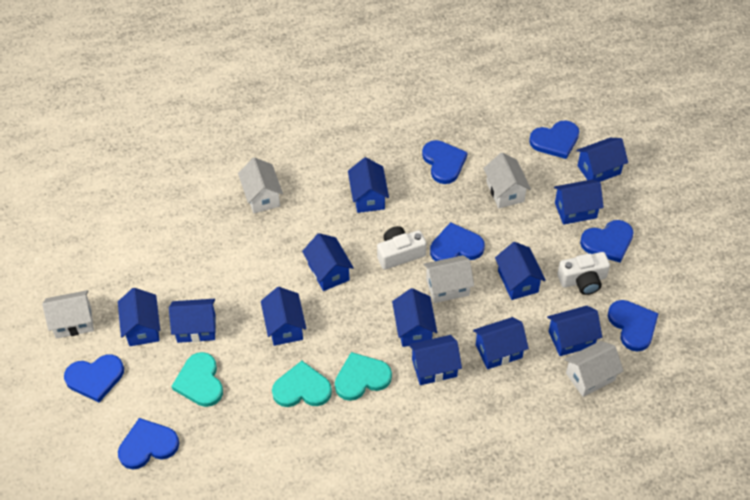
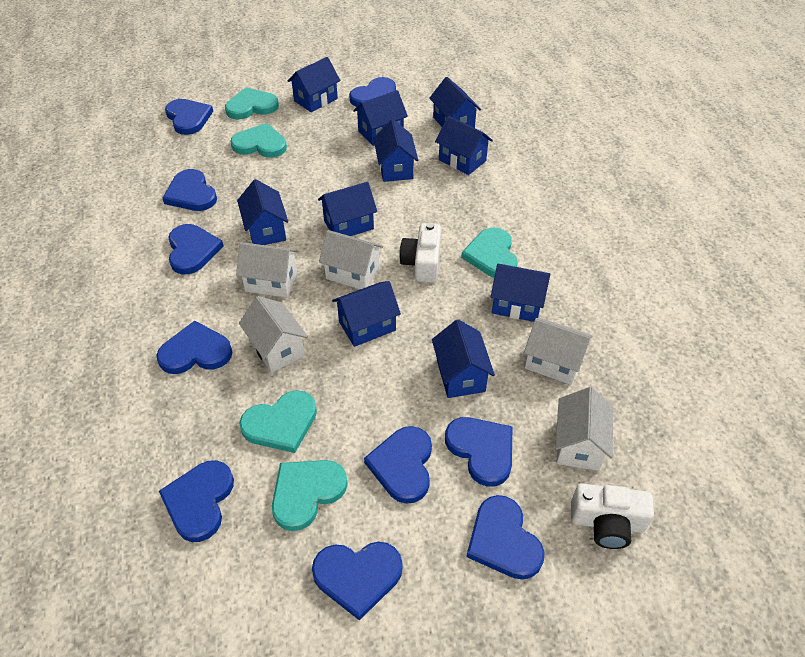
blue heart: 7 -> 10
blue house: 12 -> 10
turquoise heart: 3 -> 5

